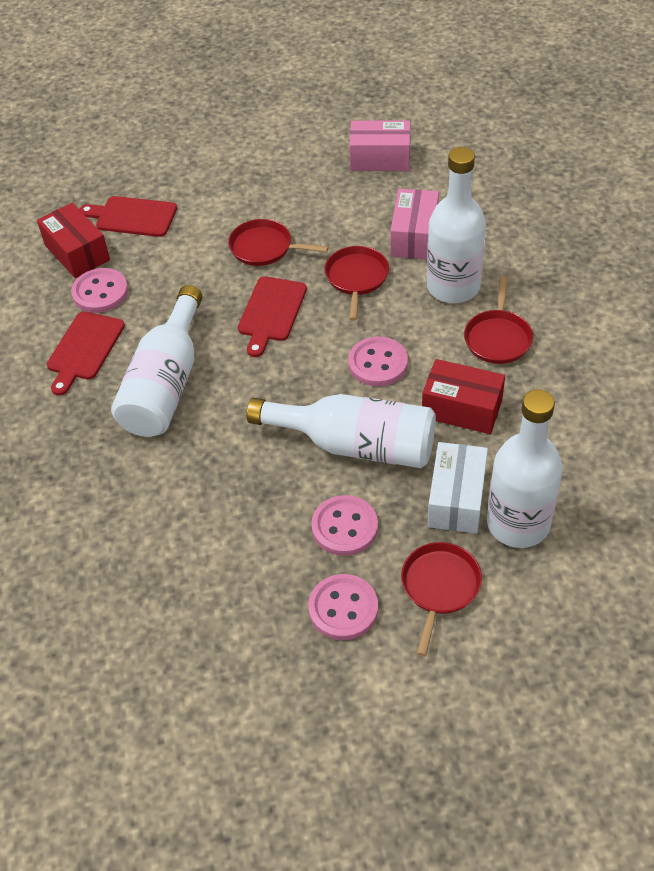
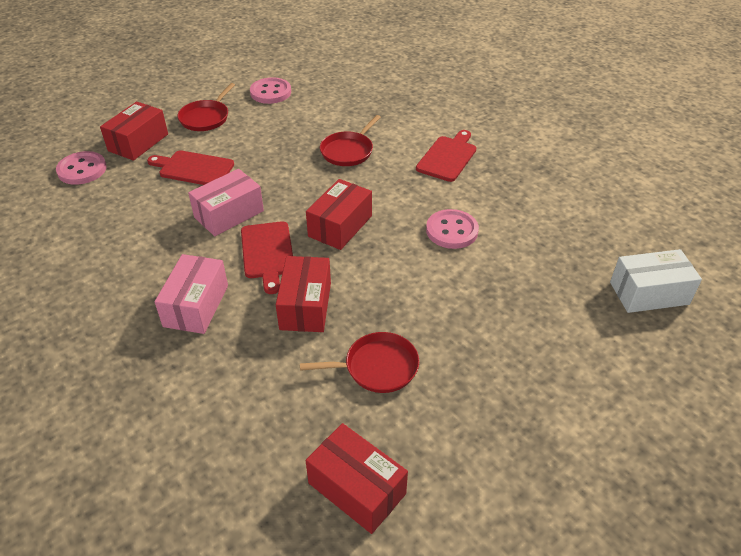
pink button: 4 -> 3
red box: 2 -> 4
red pan: 4 -> 3
white bottle: 4 -> 0

